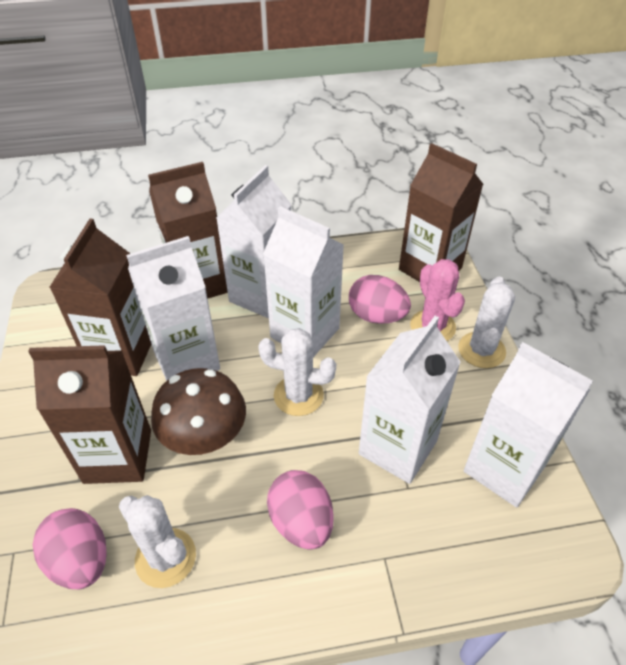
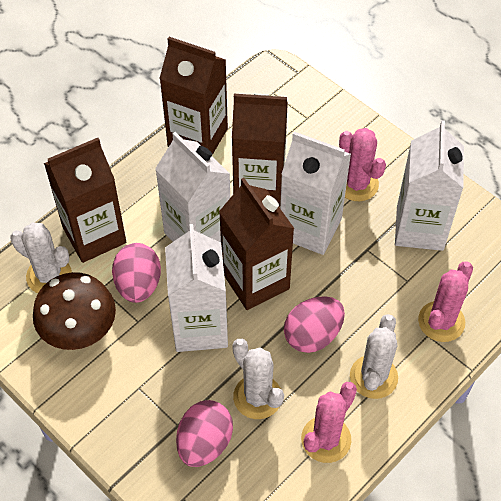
pink cactus: 1 -> 3
white carton: 5 -> 4

